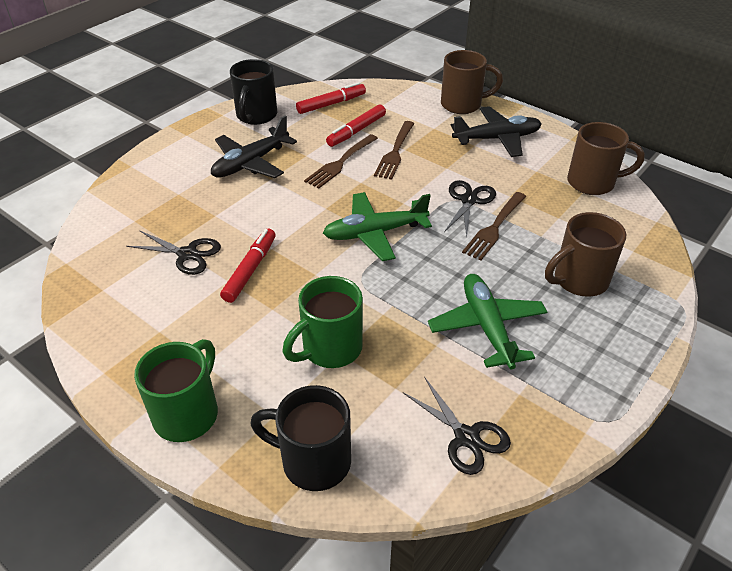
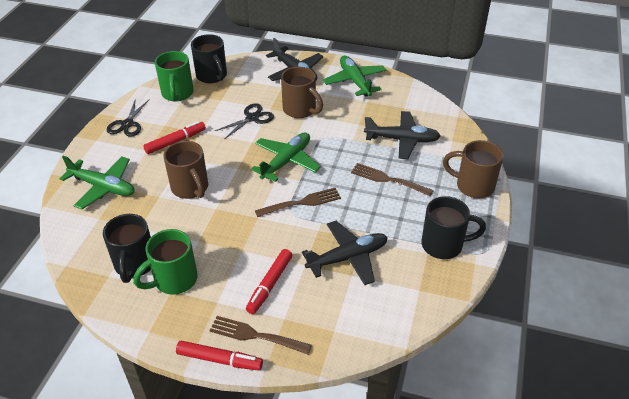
black mug: 2 -> 3
black plane: 2 -> 3
black scissors: 3 -> 2
green plane: 2 -> 3

